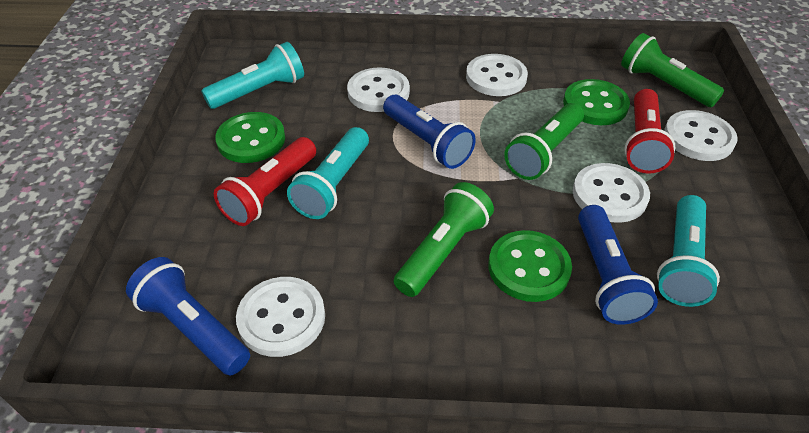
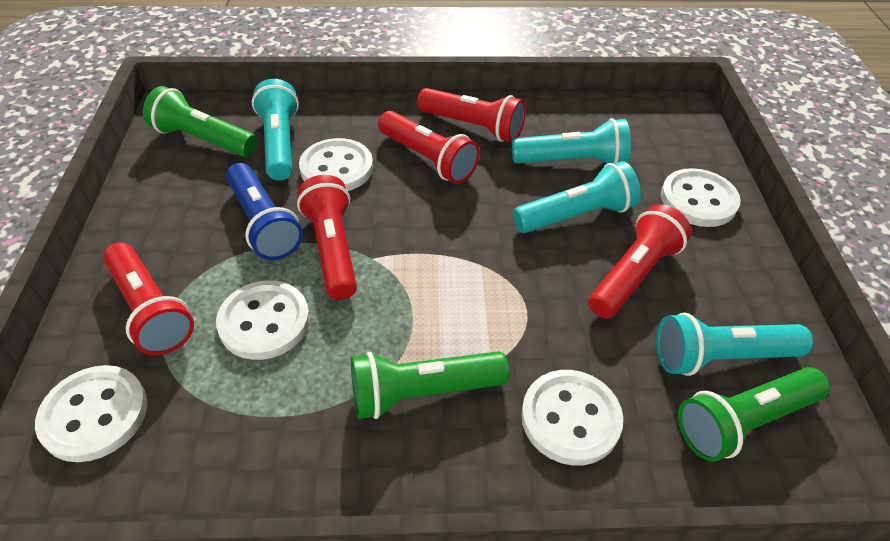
blue flashlight: 3 -> 1
green button: 3 -> 0
red flashlight: 2 -> 5
turquoise flashlight: 3 -> 4

